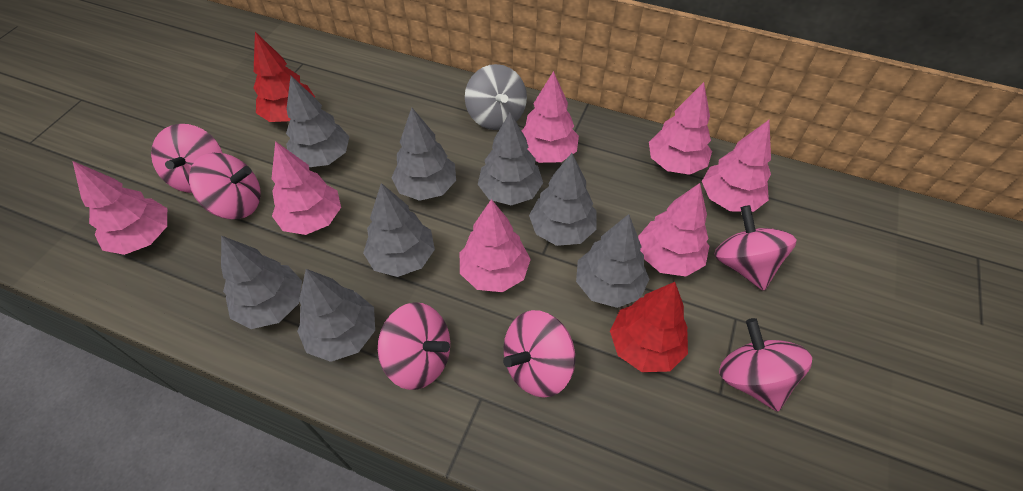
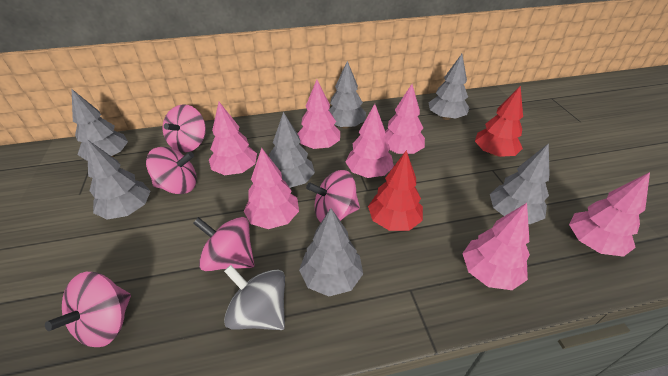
grey tree: 8 -> 7
pink spinning top: 6 -> 5

